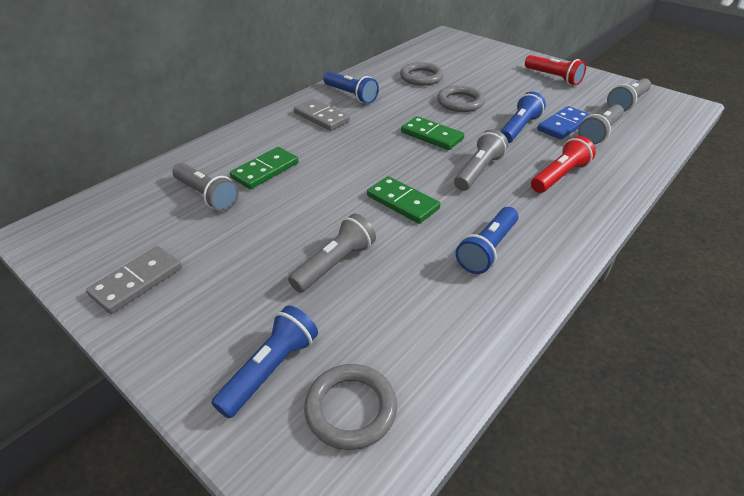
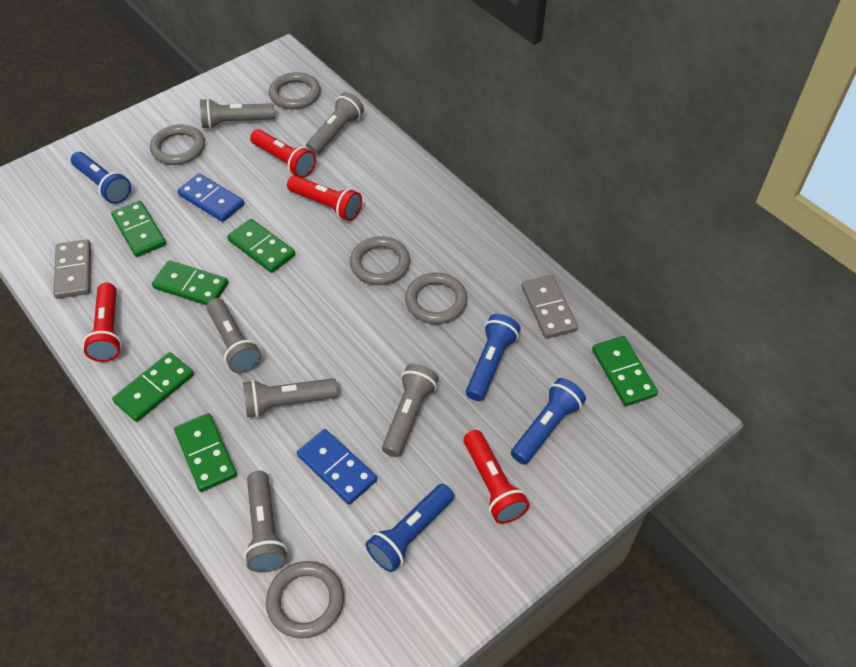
blue domino: 1 -> 2
green domino: 3 -> 6
grey flashlight: 5 -> 6
grey ring: 3 -> 5
red flashlight: 2 -> 4

